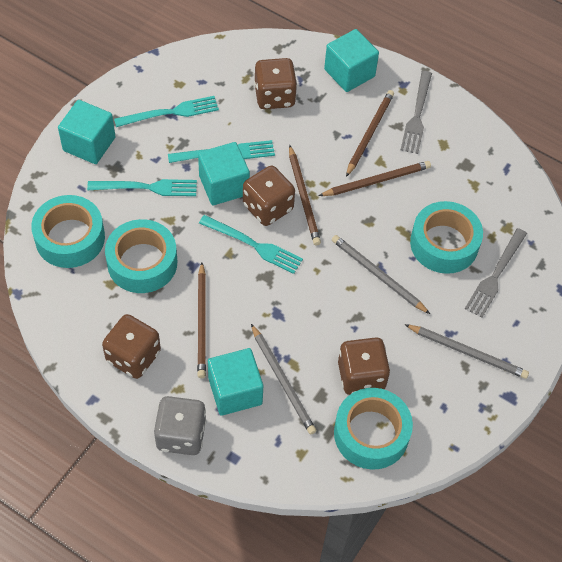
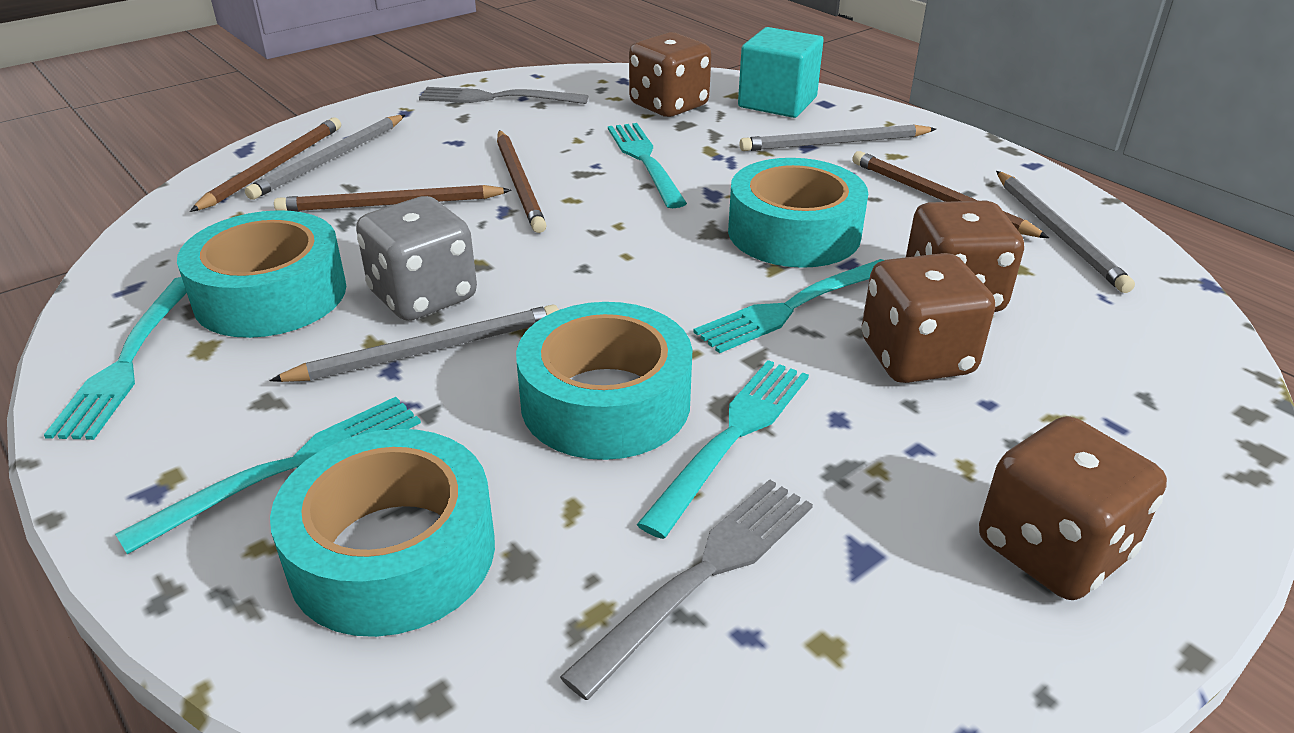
grey pencil: 3 -> 4
turquoise cube: 4 -> 1
turquoise fork: 4 -> 5

